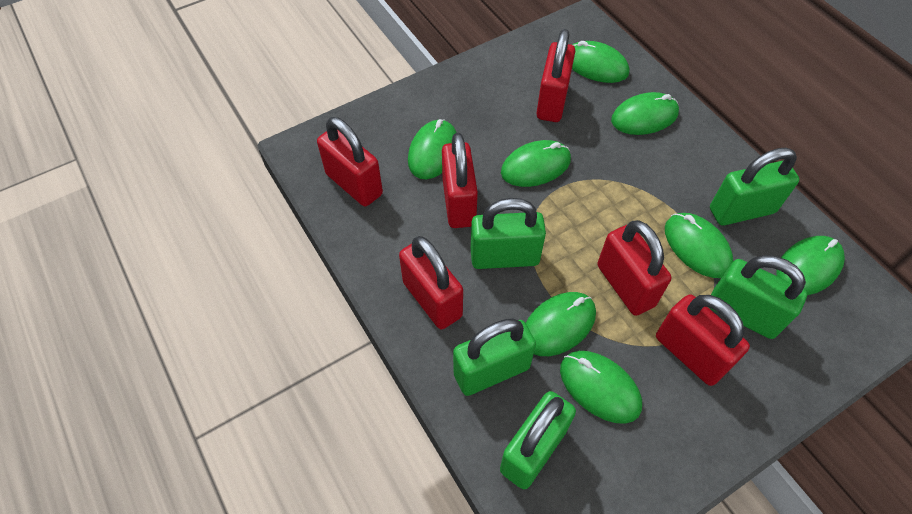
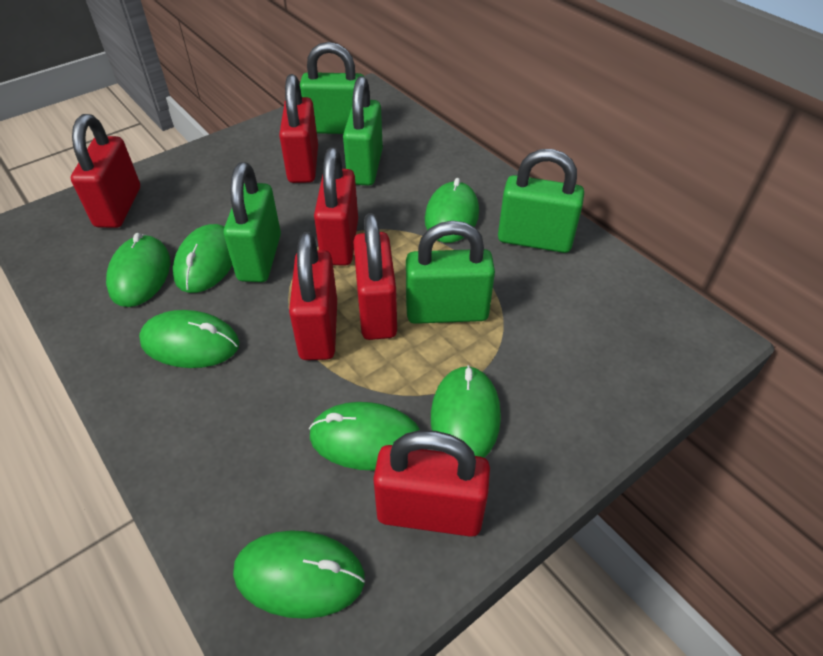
green mouse: 8 -> 7

